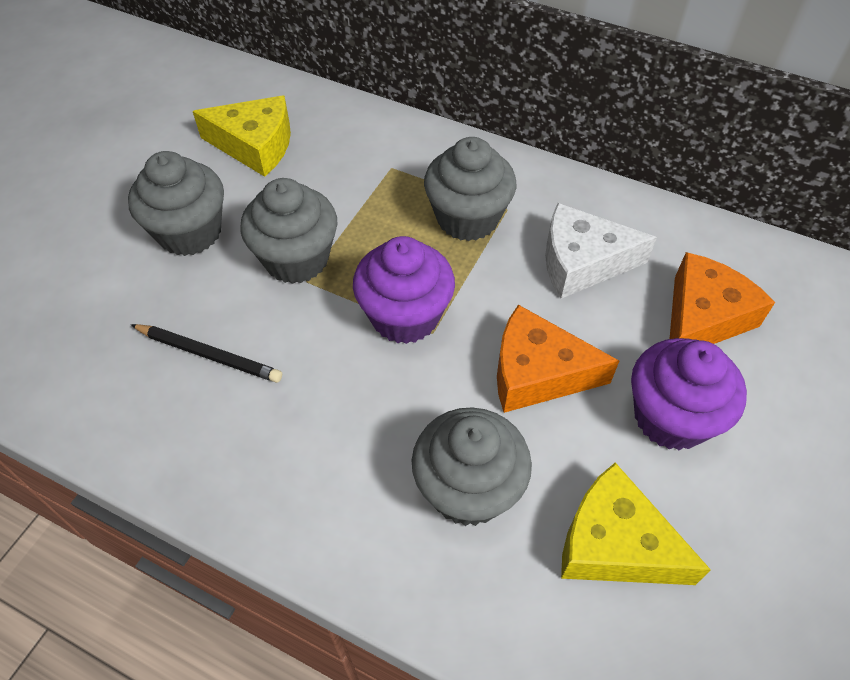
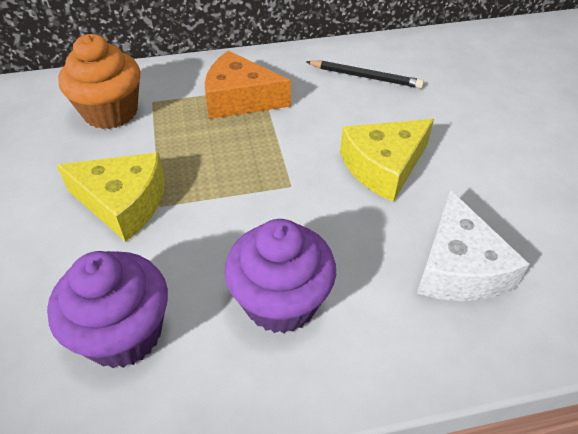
grey cupcake: 4 -> 0
orange cheese: 2 -> 1
orange cupcake: 0 -> 1

